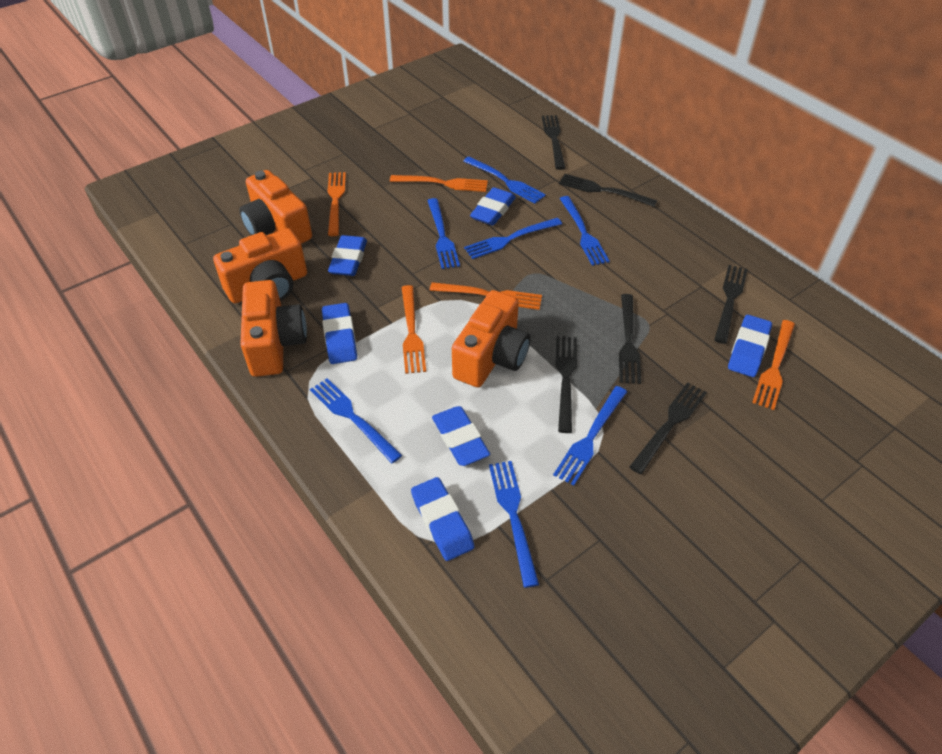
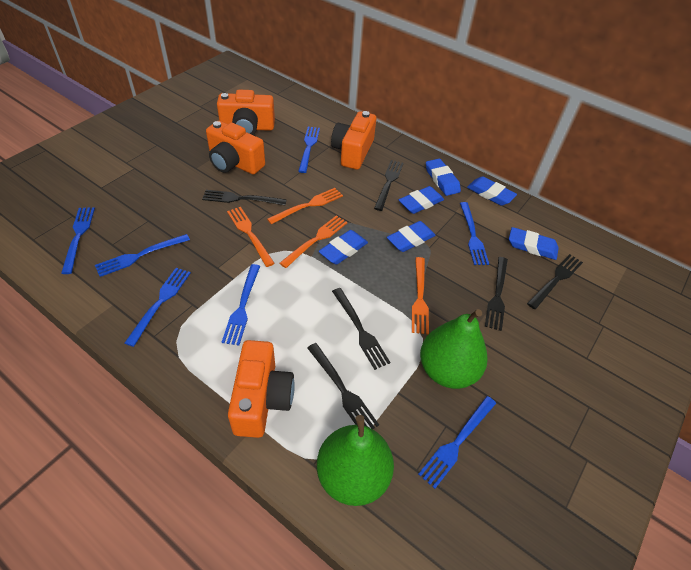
green pear: 0 -> 2
orange fork: 5 -> 4

